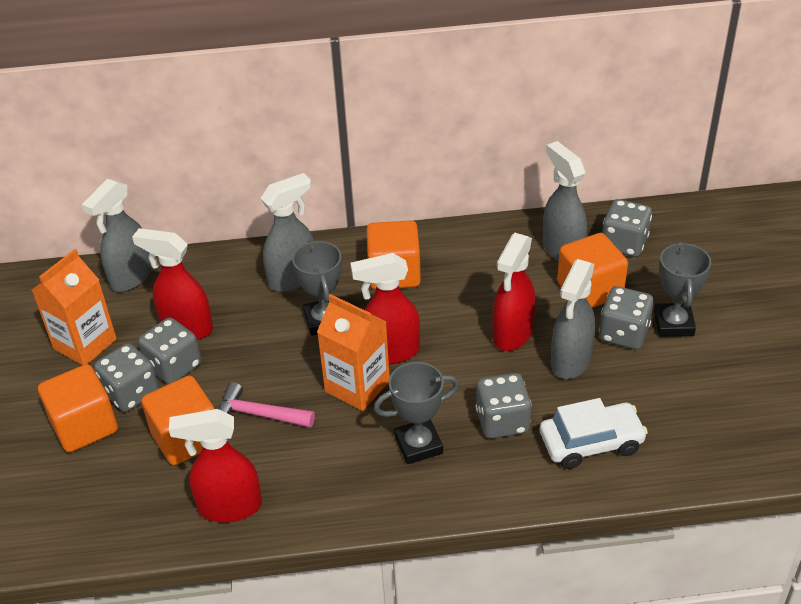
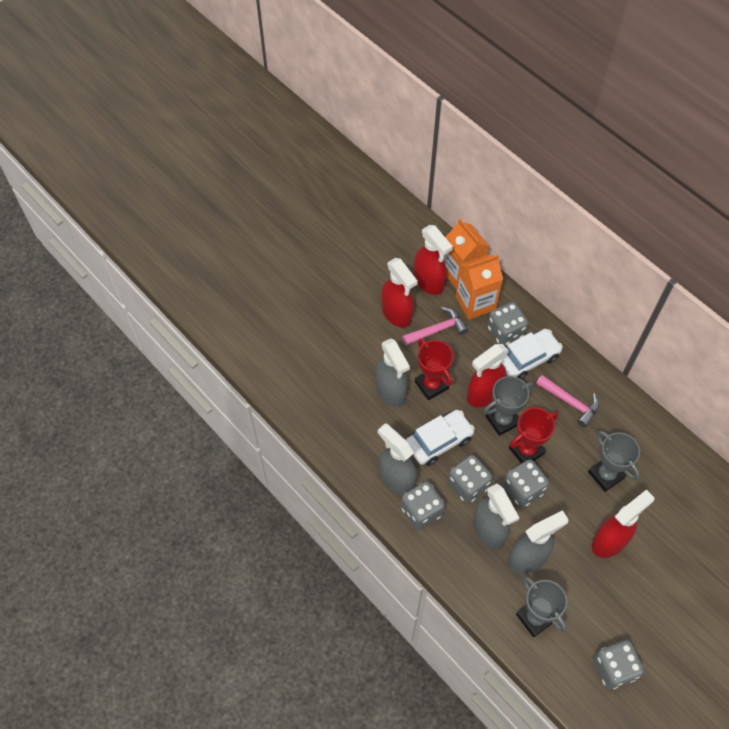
orange cube: 4 -> 0
pink hammer: 1 -> 2
red trophy: 0 -> 2
white car: 1 -> 2

